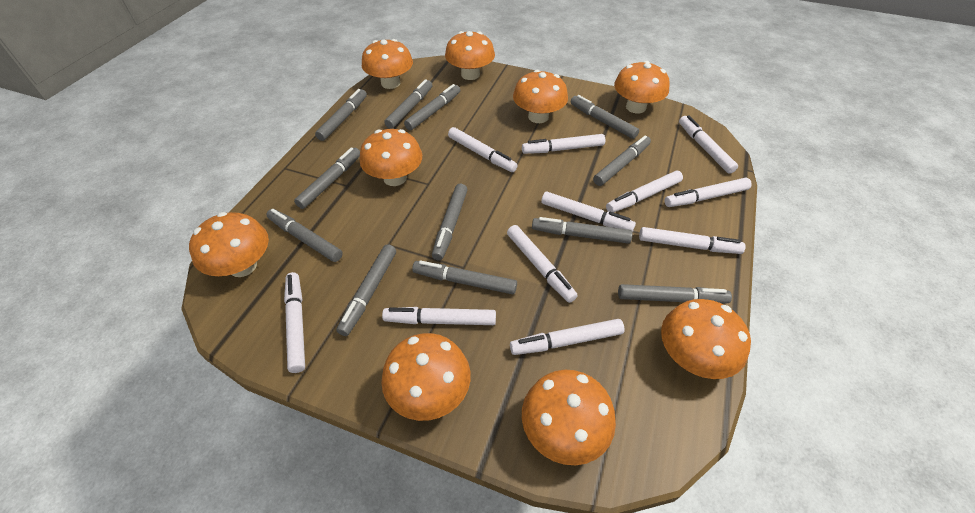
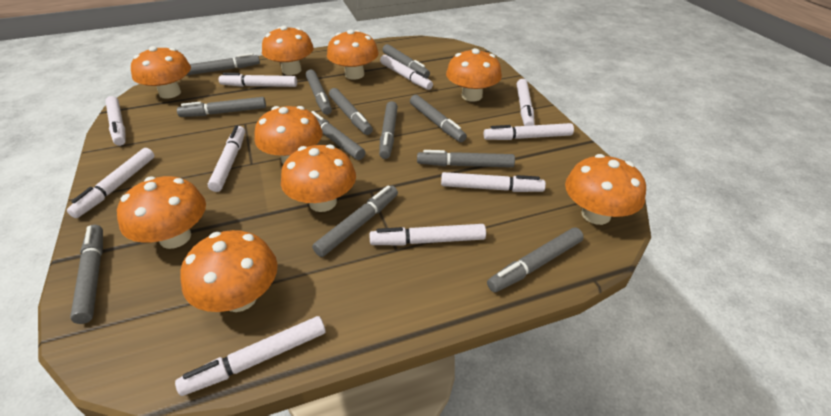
white marker: 11 -> 10

